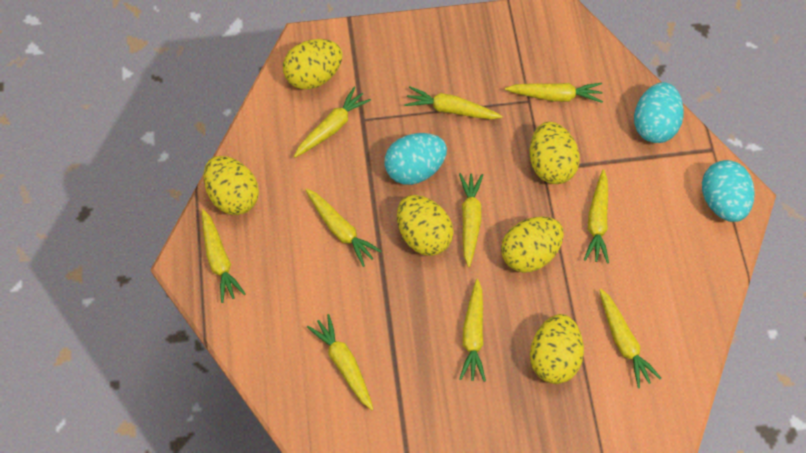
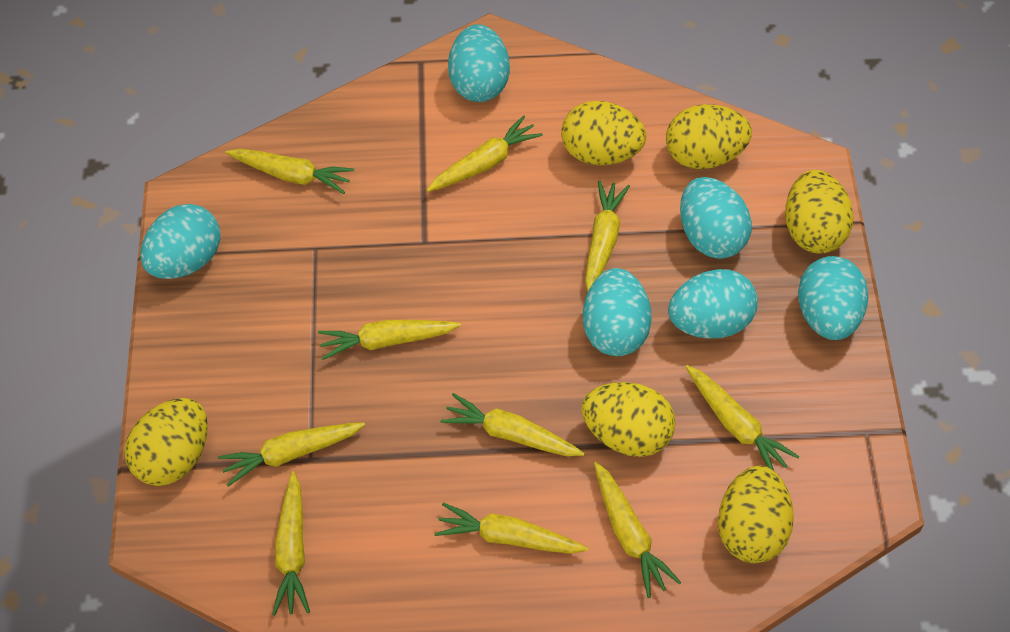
turquoise egg: 3 -> 6

